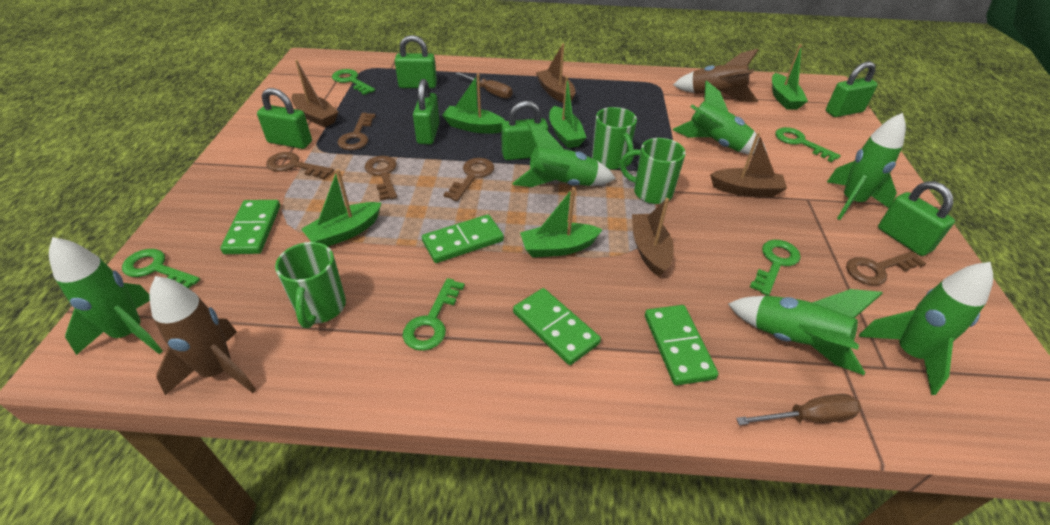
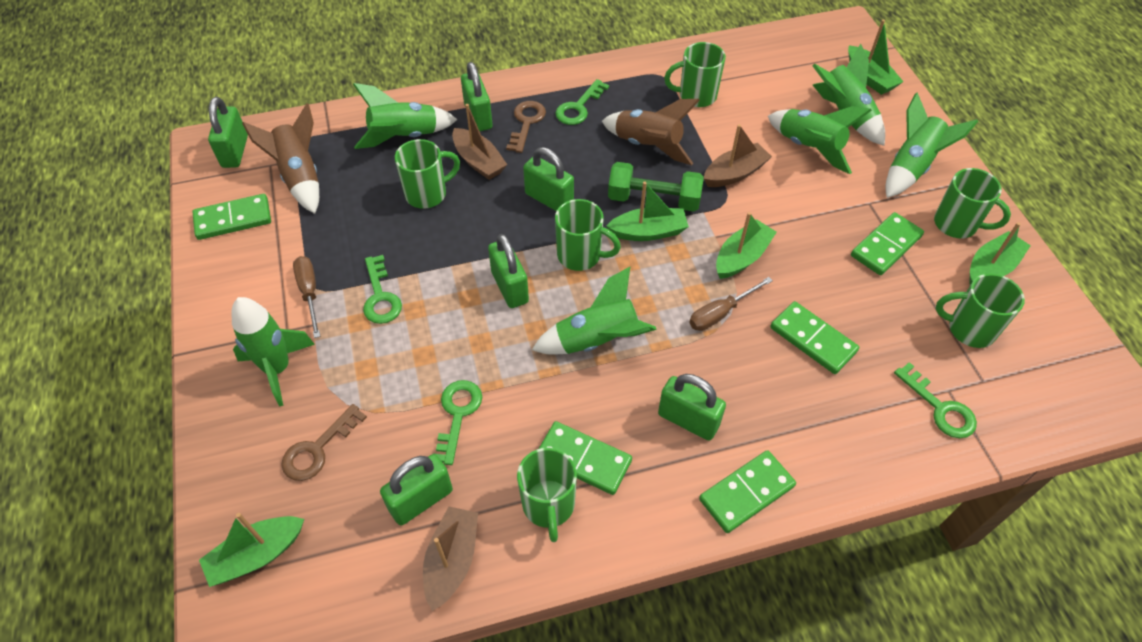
brown boat: 4 -> 3
brown key: 5 -> 2
green domino: 4 -> 5
green dumbbell: 0 -> 1
green key: 5 -> 4
green mug: 3 -> 6

